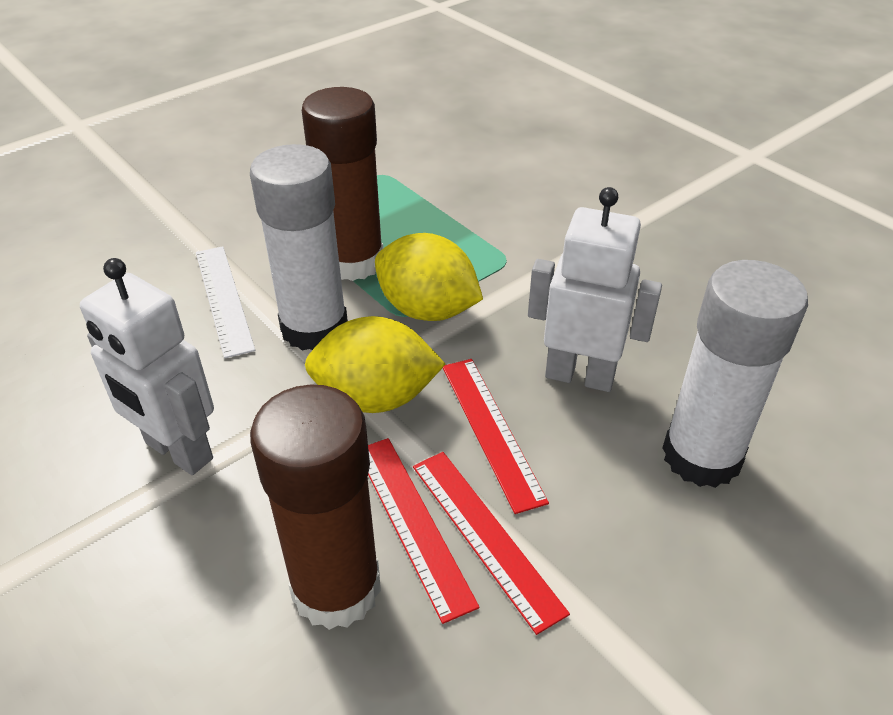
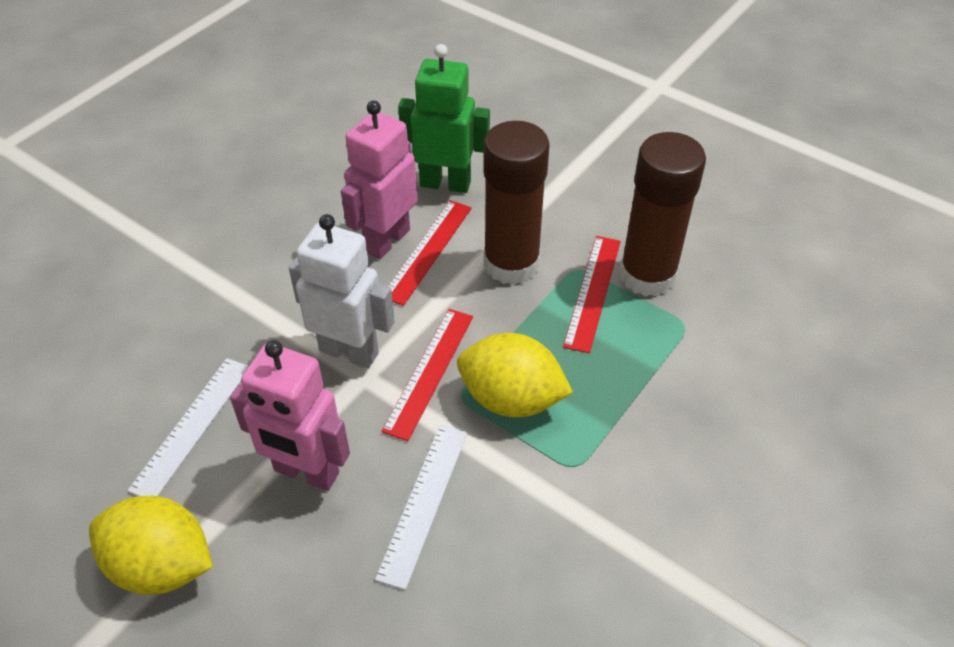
green robot: 0 -> 1
pink robot: 0 -> 2
white glue stick: 2 -> 0
white robot: 2 -> 1
white ruler: 1 -> 2

